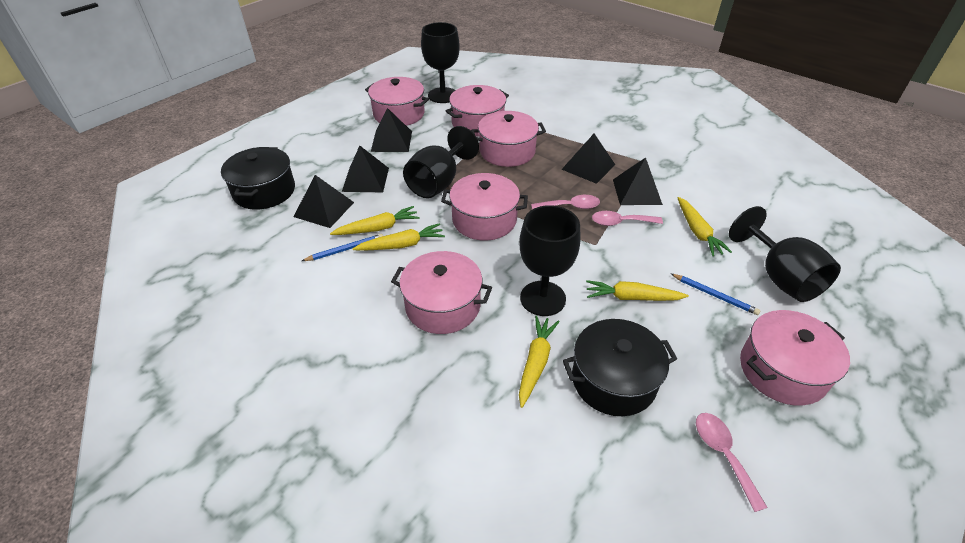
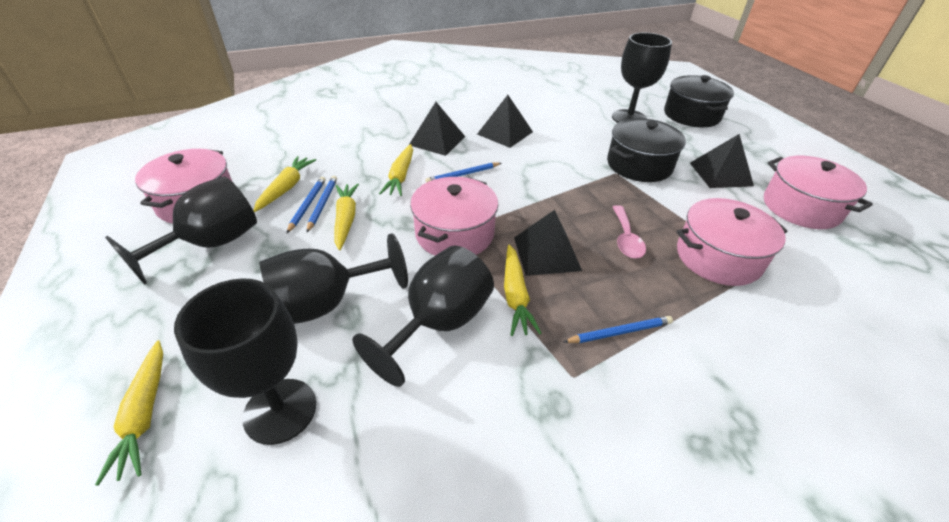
black goblet: 4 -> 5
black pyramid: 5 -> 4
blue pencil: 2 -> 4
pink pot: 6 -> 4
pink spoon: 3 -> 1

